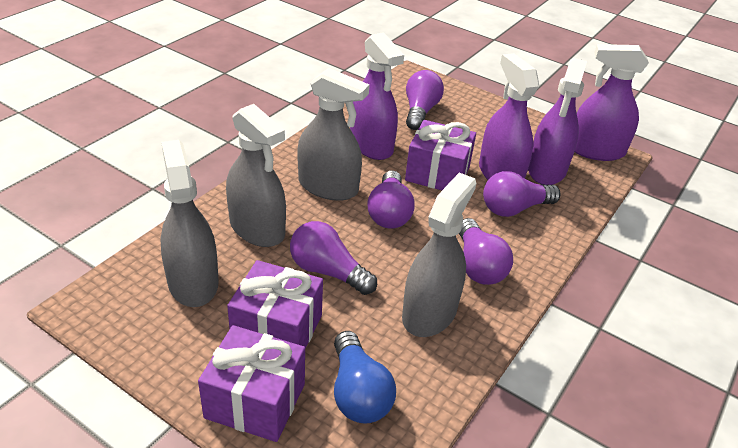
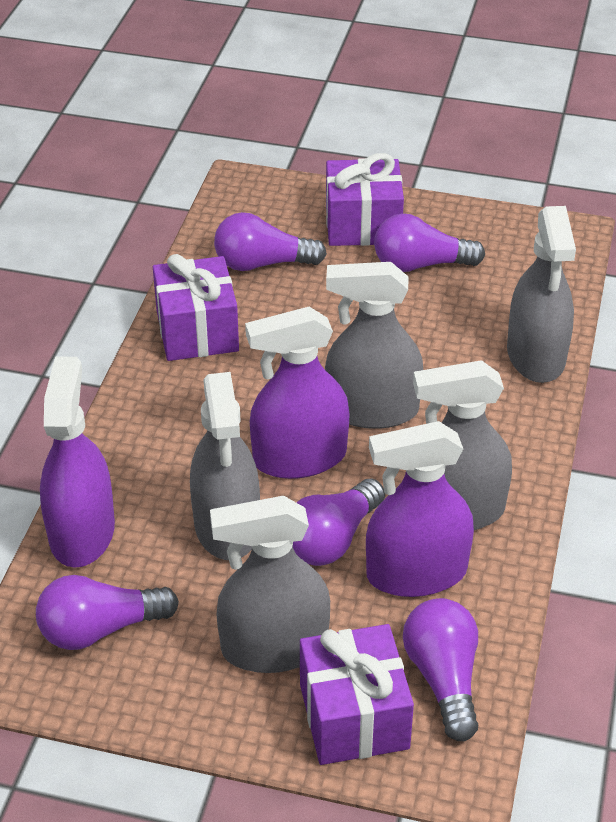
blue light bulb: 1 -> 0
grey spray bottle: 4 -> 5
purple spray bottle: 4 -> 3

